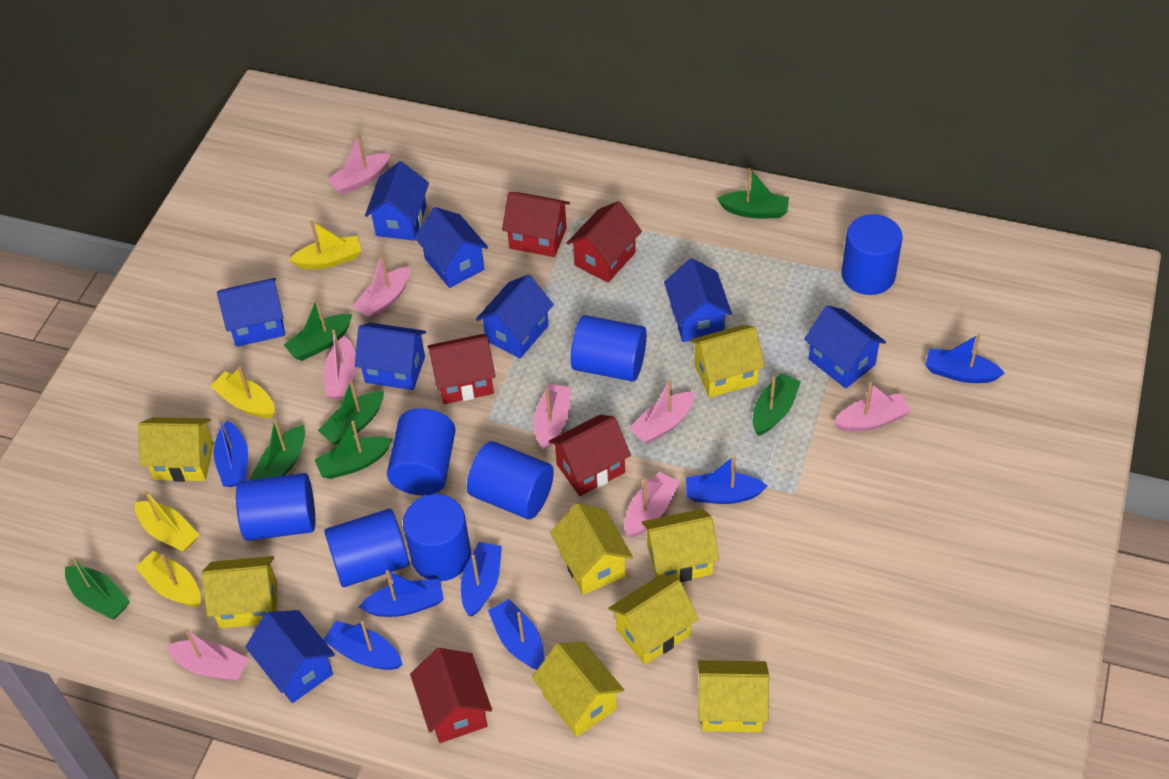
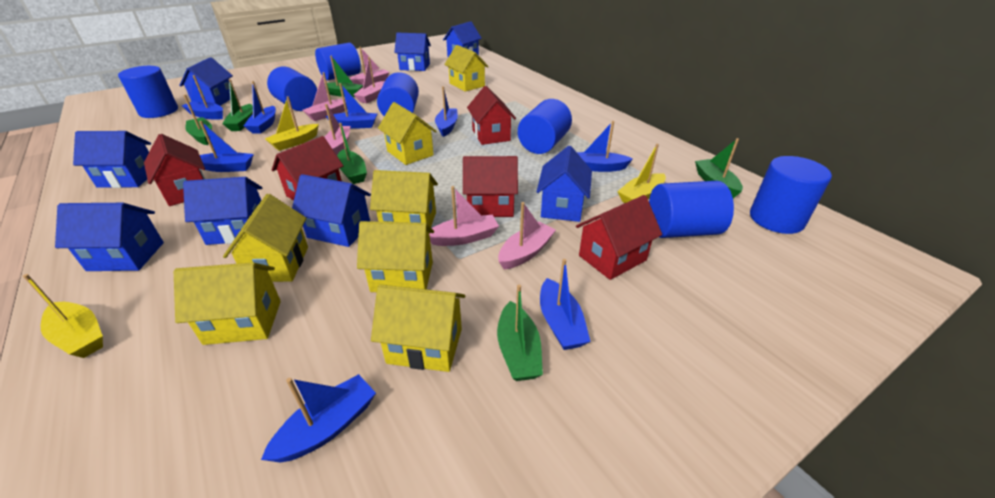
blue boat: 7 -> 8
green boat: 7 -> 6
pink boat: 8 -> 6
yellow boat: 4 -> 3
yellow house: 8 -> 7

